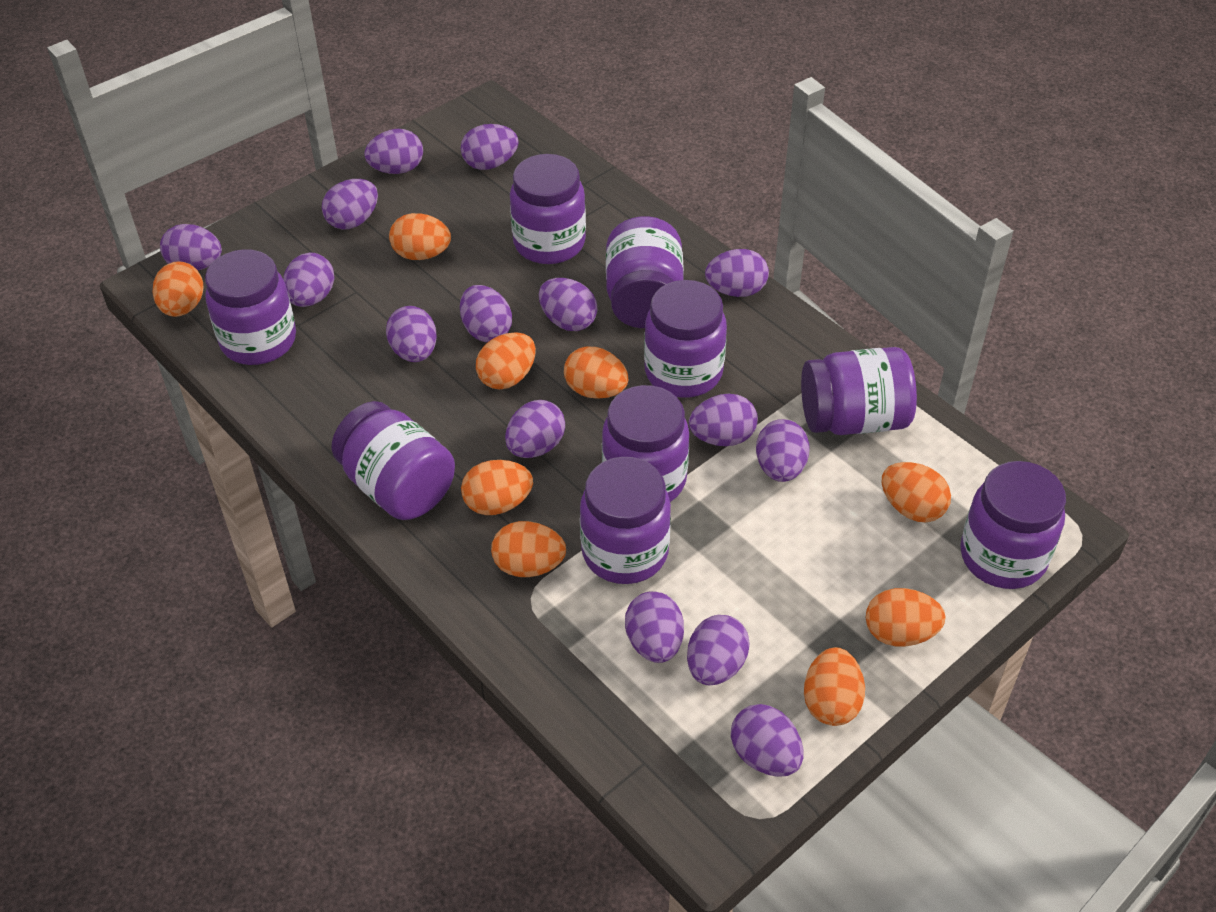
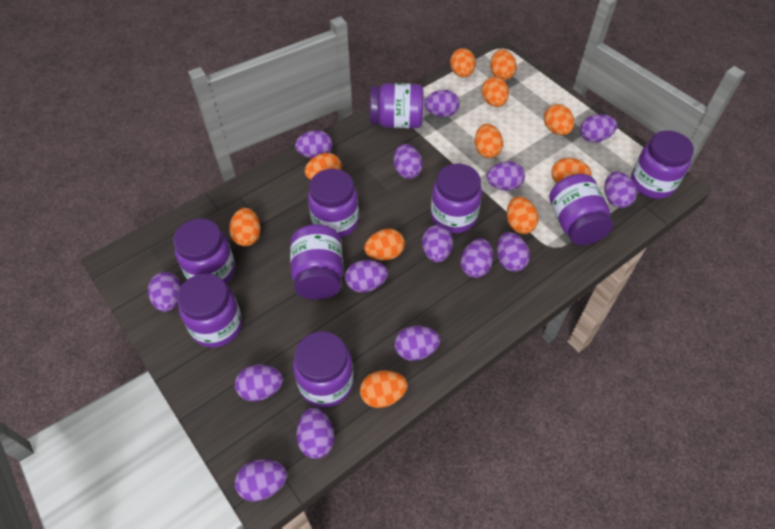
orange egg: 9 -> 11

